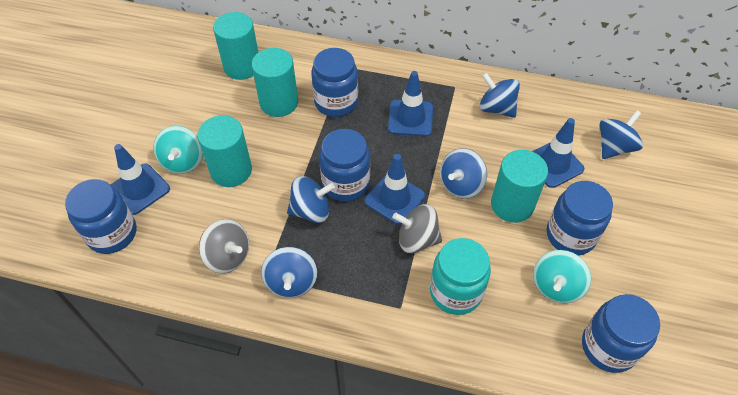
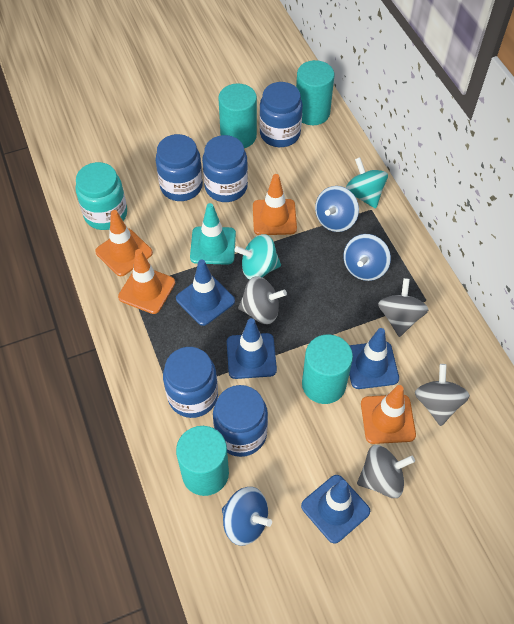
blue spinning top: 5 -> 3
grey spinning top: 2 -> 4
orange traffic cone: 0 -> 4
turquoise traffic cone: 0 -> 1

